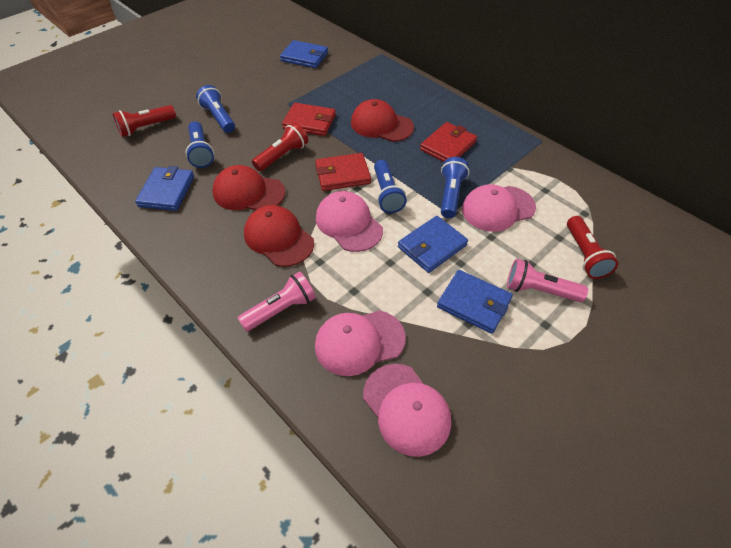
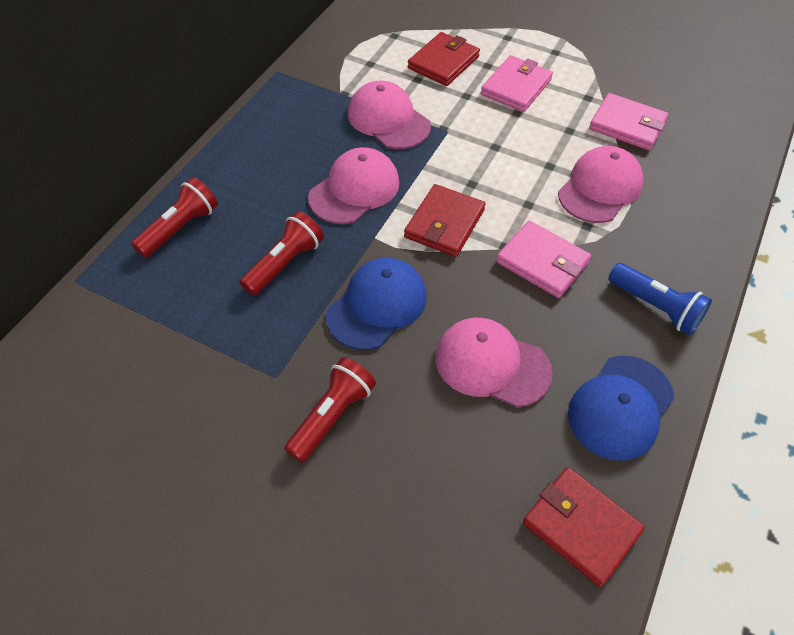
blue cap: 0 -> 2
blue flashlight: 4 -> 1
blue wallet: 4 -> 0
pink flashlight: 2 -> 0
pink wallet: 0 -> 3
red cap: 3 -> 0

